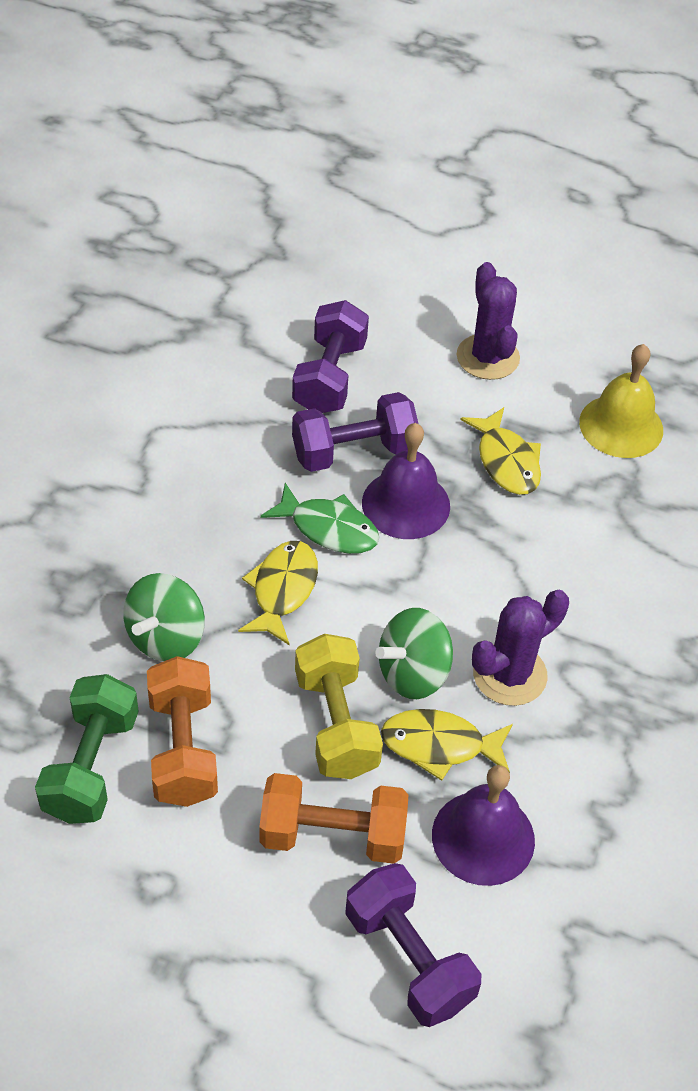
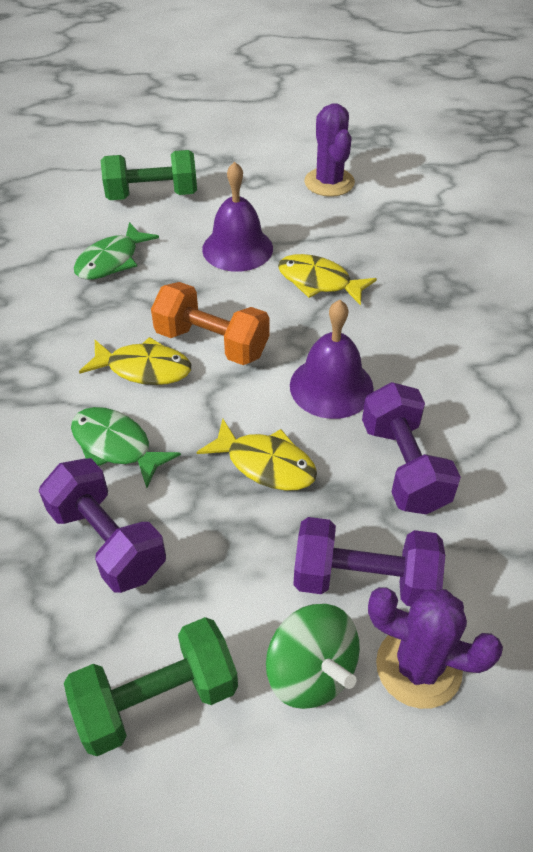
green dumbbell: 1 -> 2
green fish: 1 -> 2
green spinning top: 2 -> 1
orange dumbbell: 2 -> 1
yellow bell: 1 -> 0
yellow dumbbell: 1 -> 0

